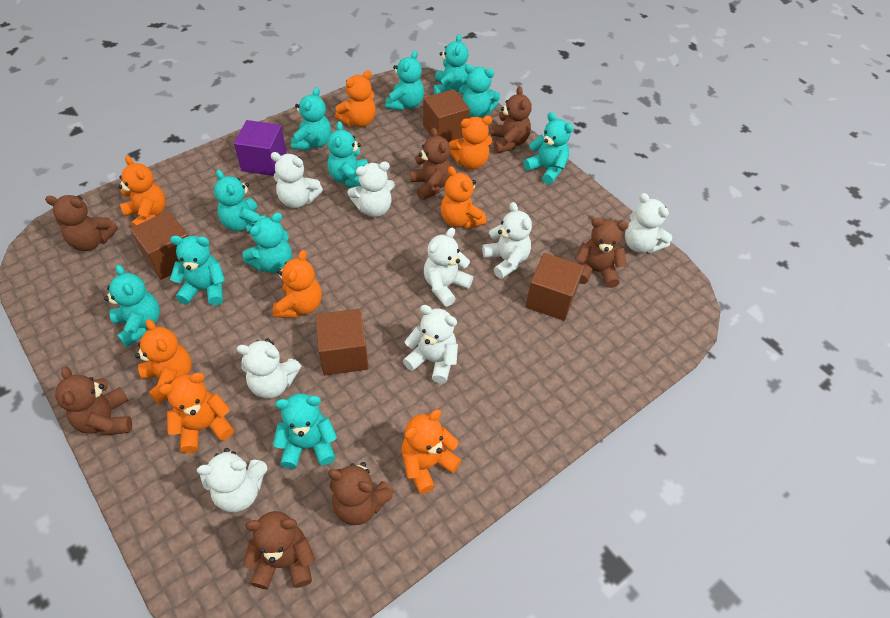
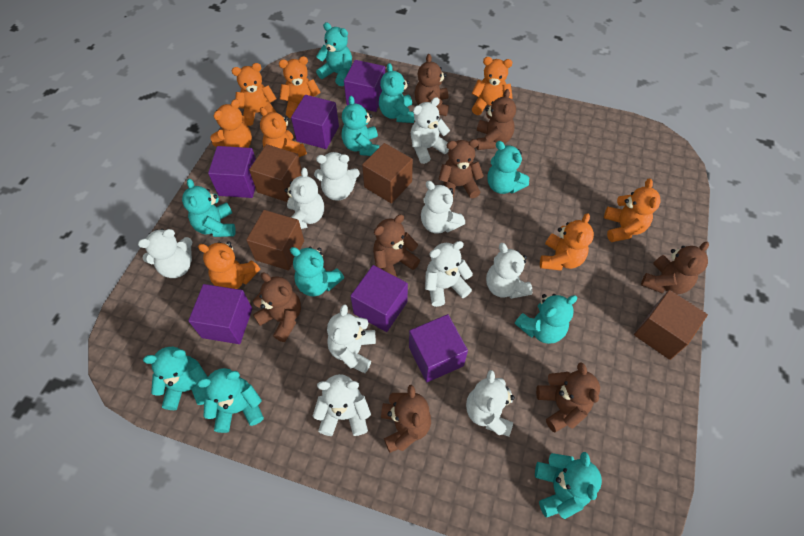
brown teddy bear: 7 -> 8
purple cube: 1 -> 6
turquoise teddy bear: 11 -> 10
white teddy bear: 8 -> 10

